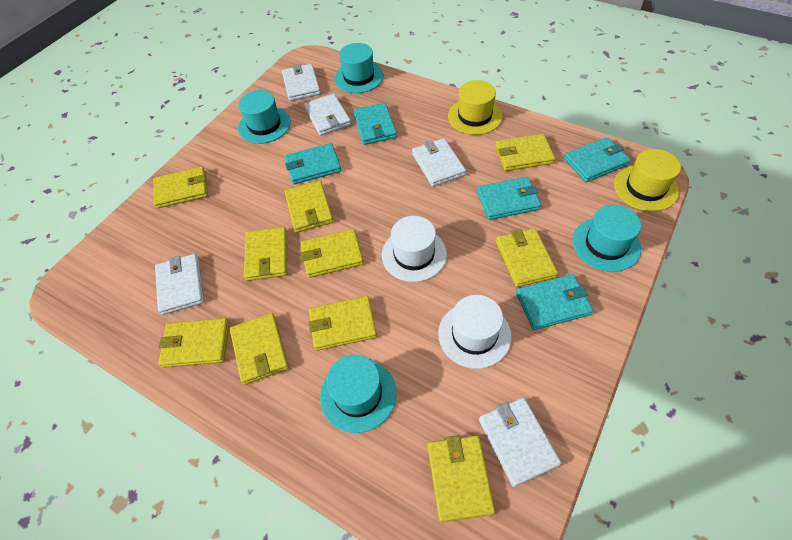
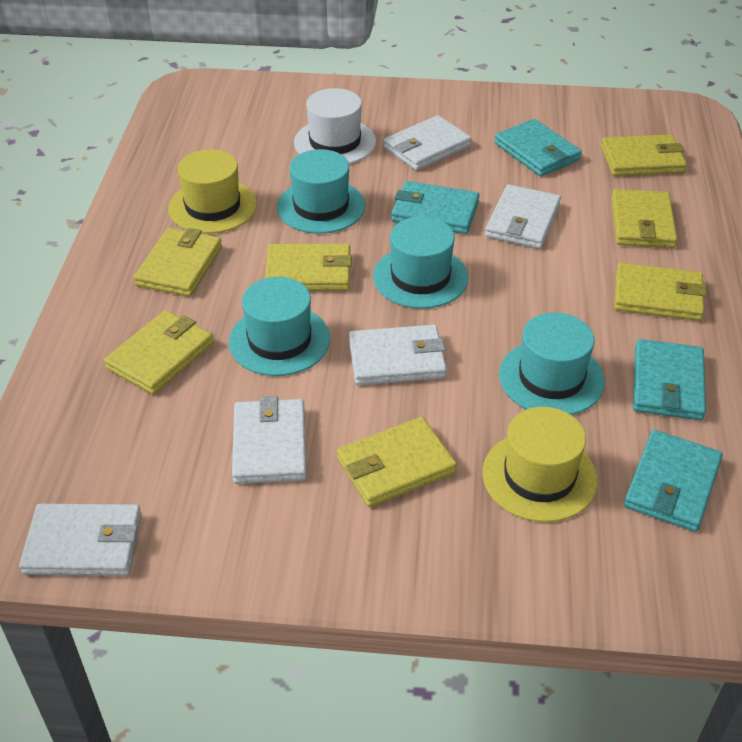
turquoise wallet: 5 -> 4
white hat: 2 -> 1
yellow wallet: 10 -> 7

